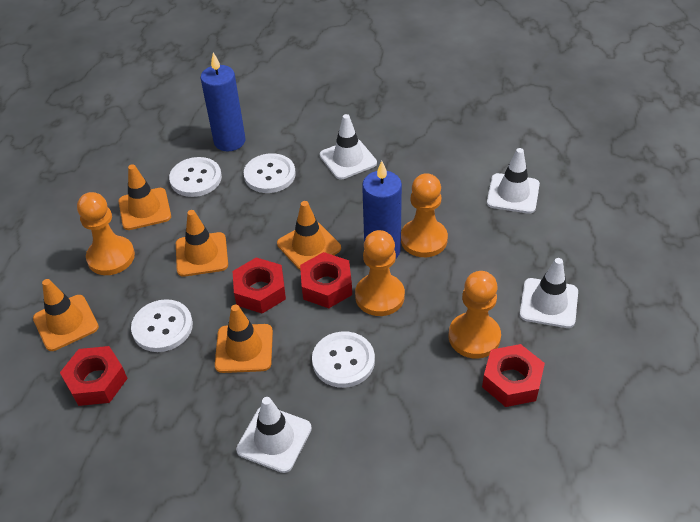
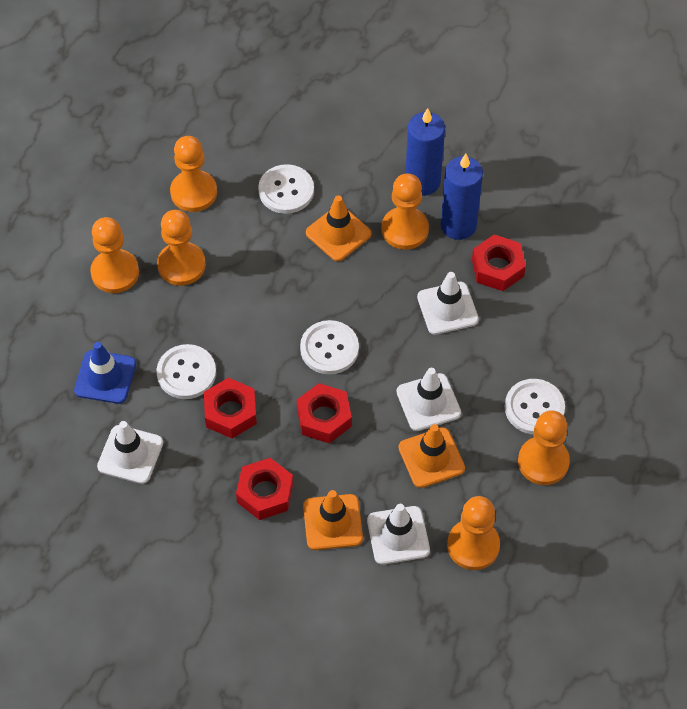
blue traffic cone: 0 -> 1
orange pawn: 4 -> 6
orange traffic cone: 5 -> 3

